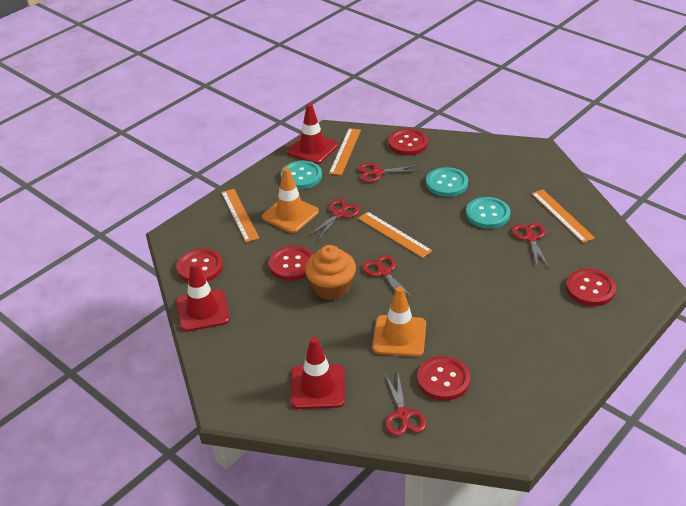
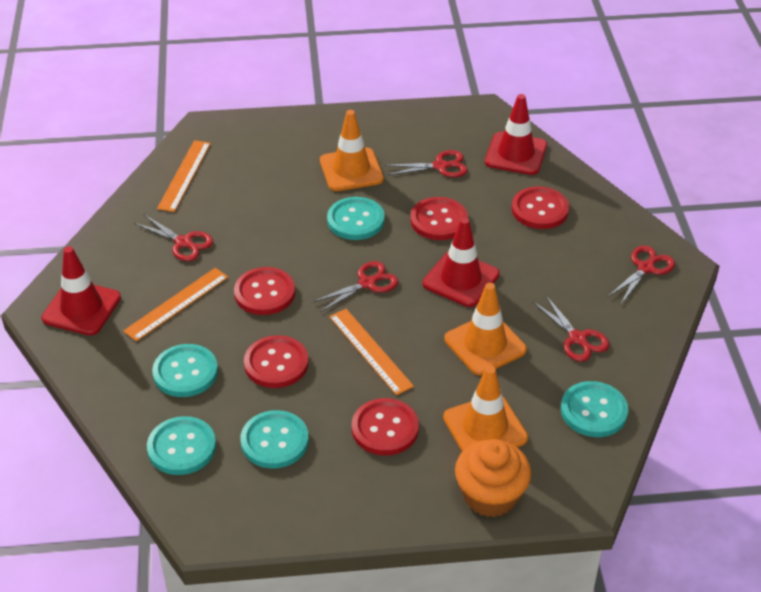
orange ruler: 4 -> 3
orange traffic cone: 2 -> 3
turquoise button: 3 -> 5

